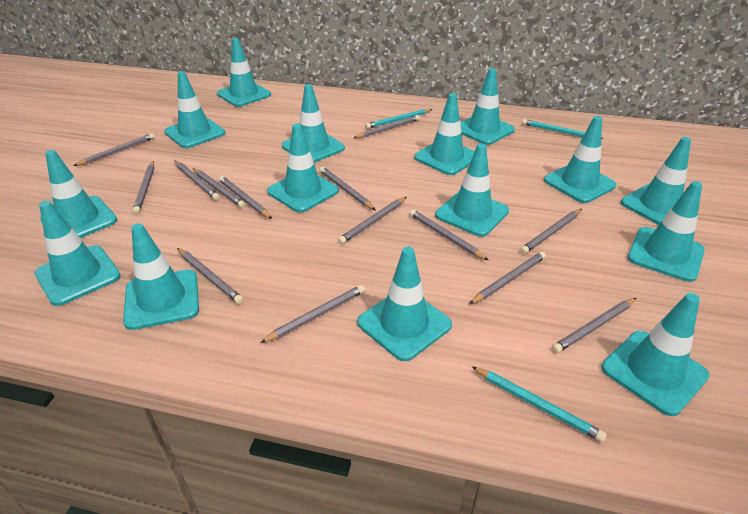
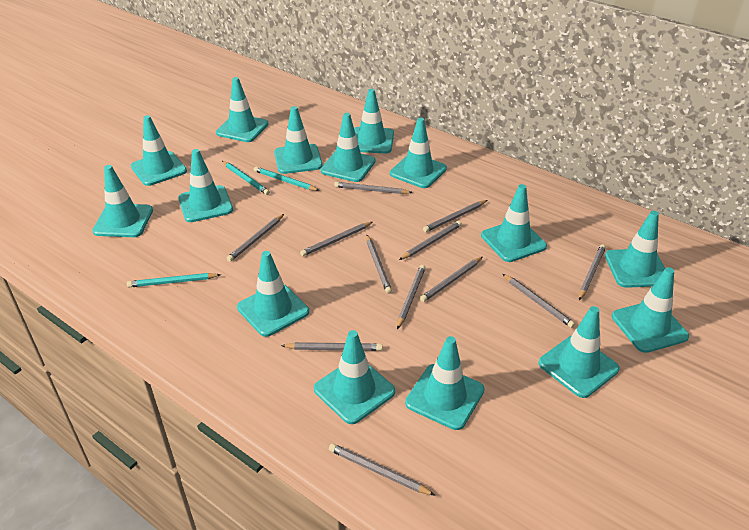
grey pencil: 14 -> 12

